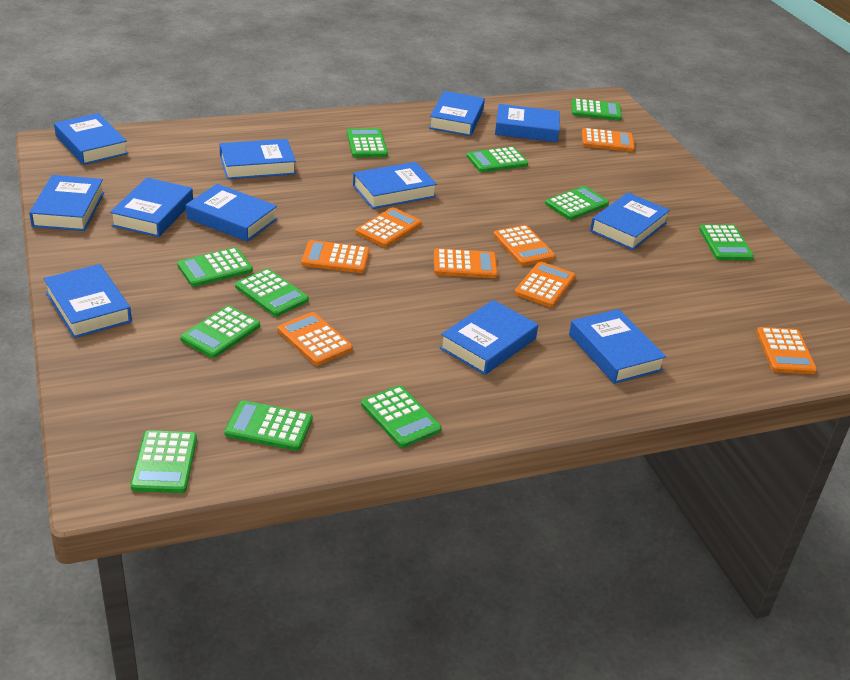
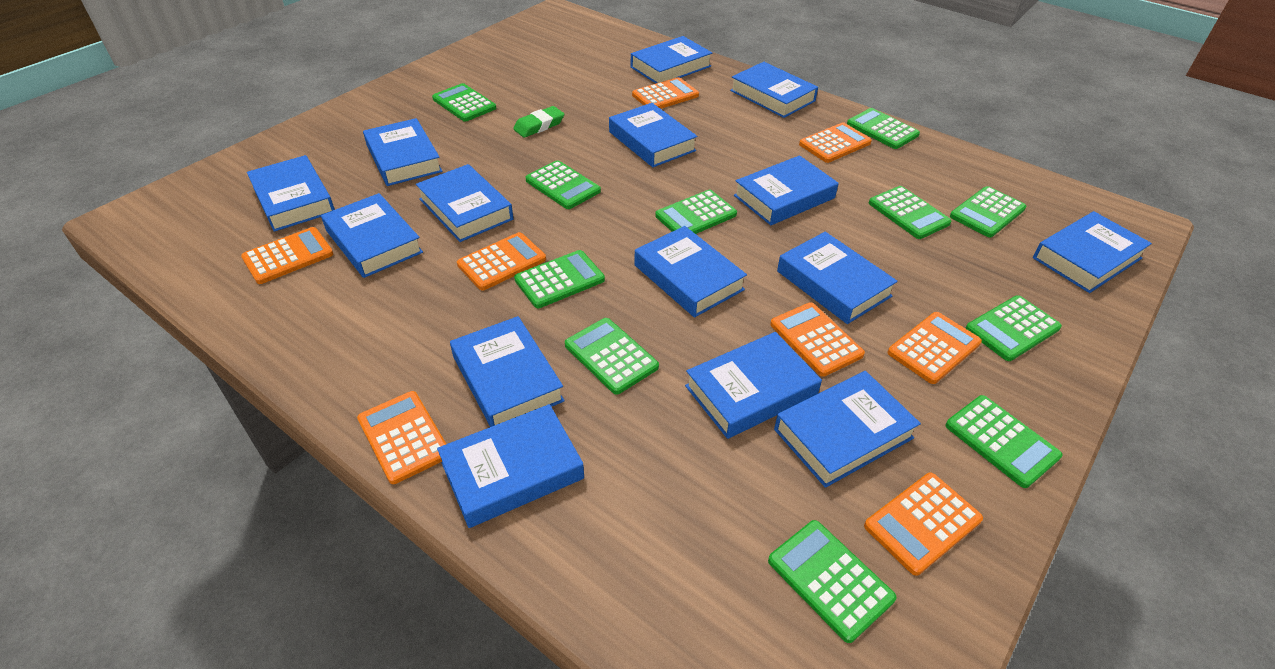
blue book: 12 -> 15
green eraser: 0 -> 1

